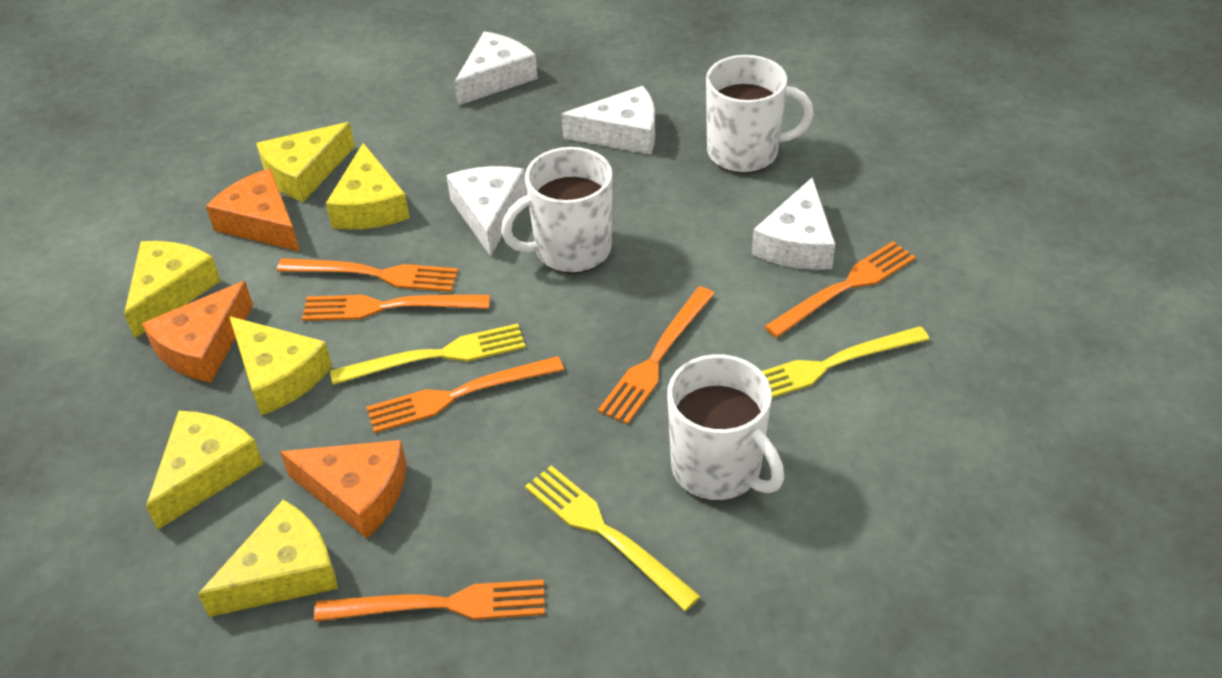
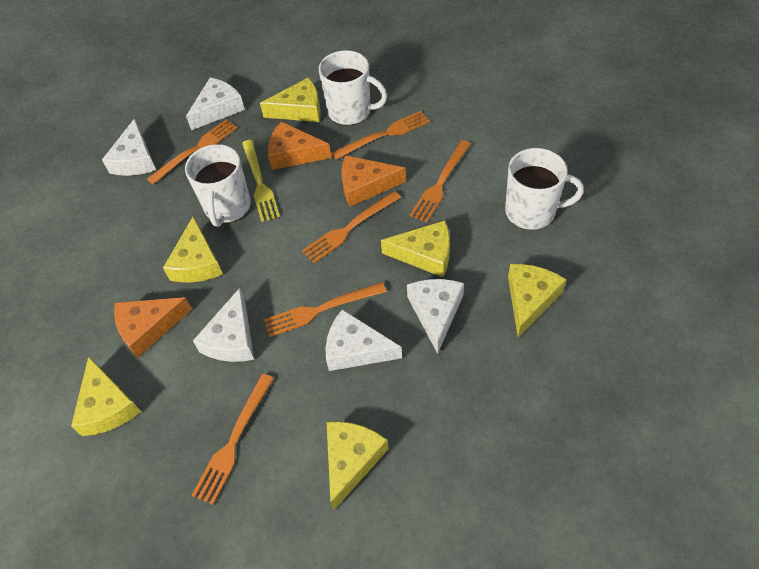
white cheese: 4 -> 5
yellow fork: 3 -> 1

